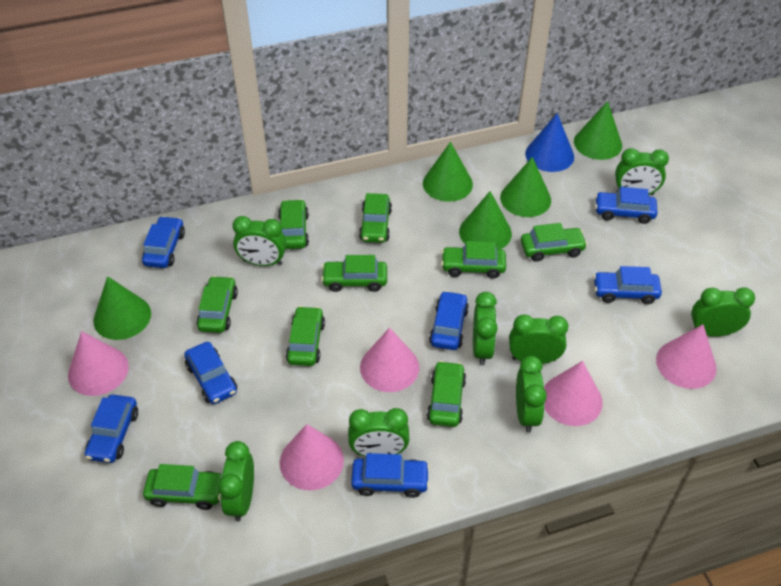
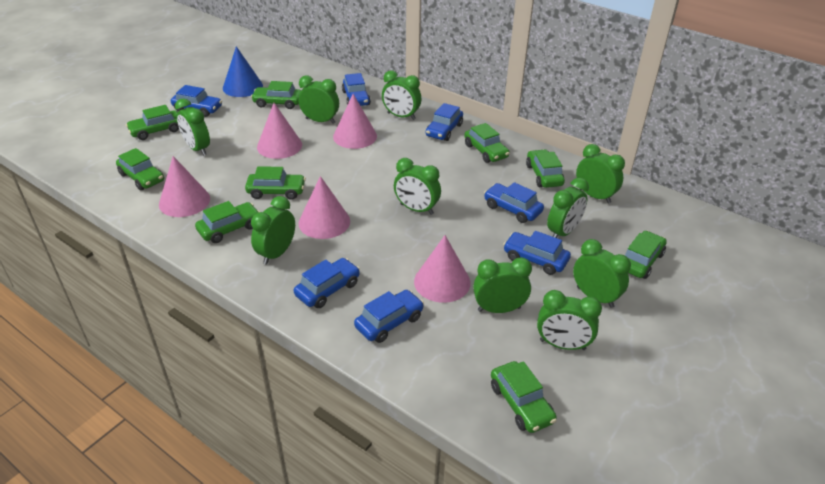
green clock: 8 -> 10
green cone: 5 -> 0

